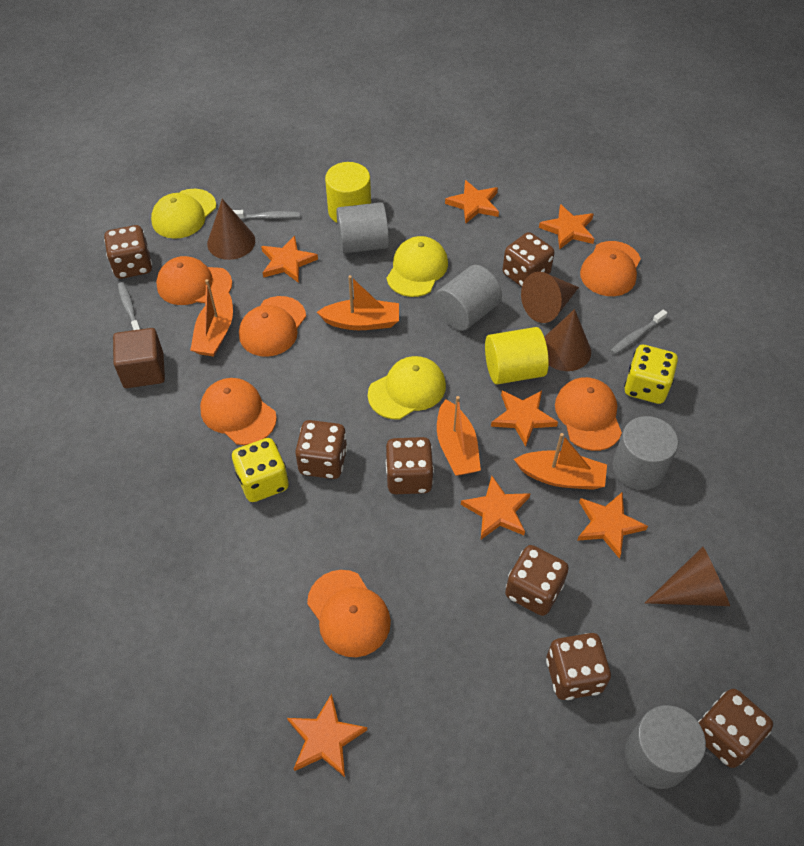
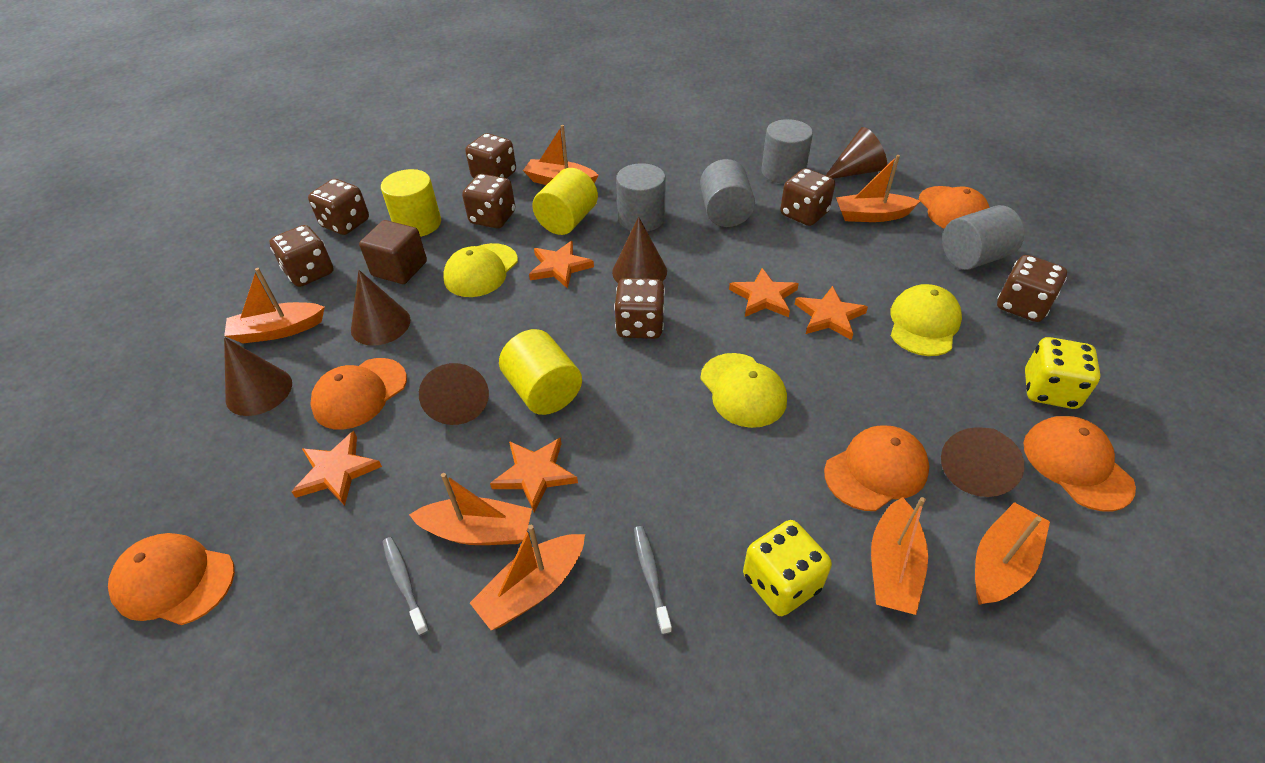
brown cone: 4 -> 6
grey toothbrush: 3 -> 2
orange boat: 4 -> 7
orange cap: 6 -> 5
orange star: 7 -> 5
yellow cylinder: 2 -> 3

